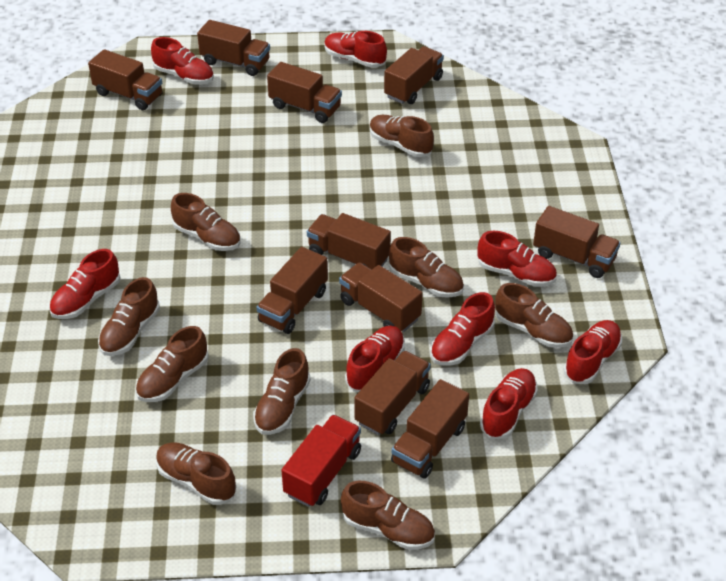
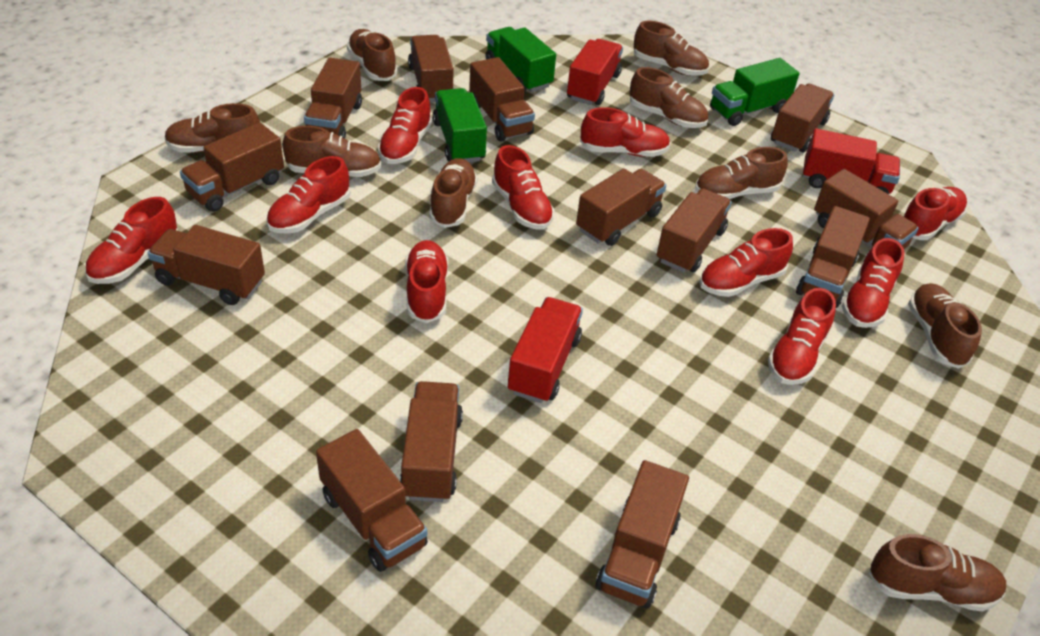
brown truck: 10 -> 13
green truck: 0 -> 3
red shoe: 8 -> 10
red truck: 1 -> 3

